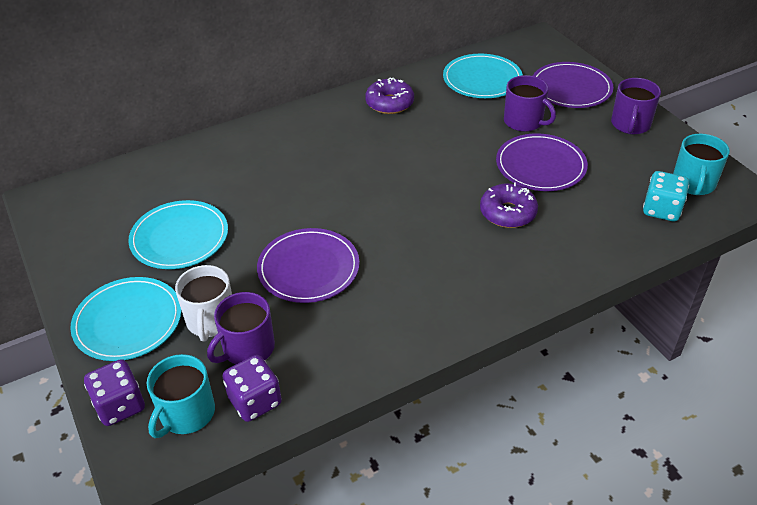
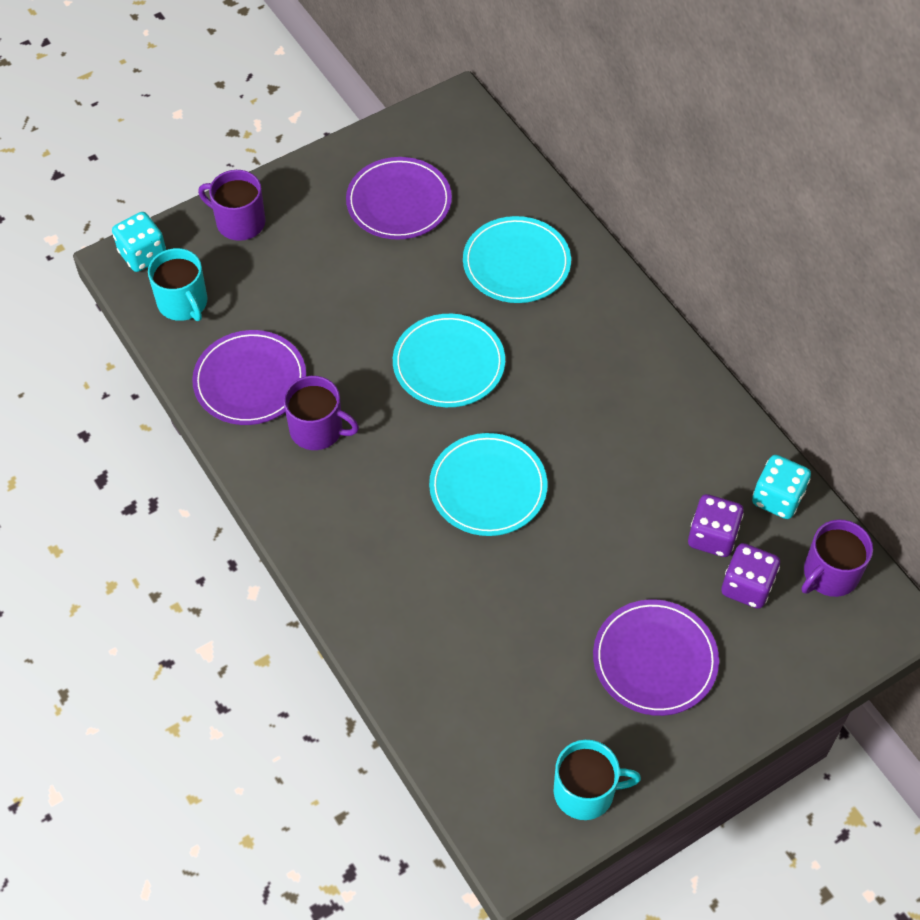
purple donut: 2 -> 0
turquoise dice: 1 -> 2
white mug: 1 -> 0

